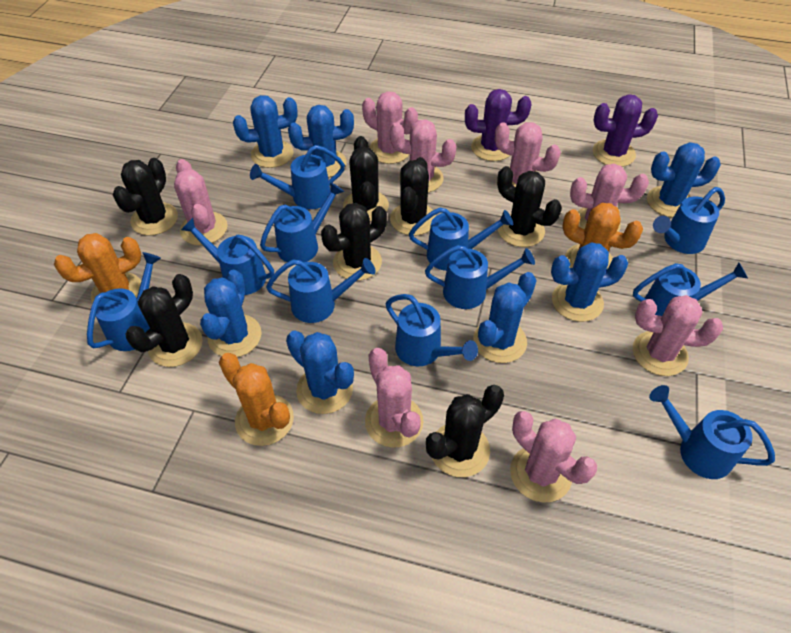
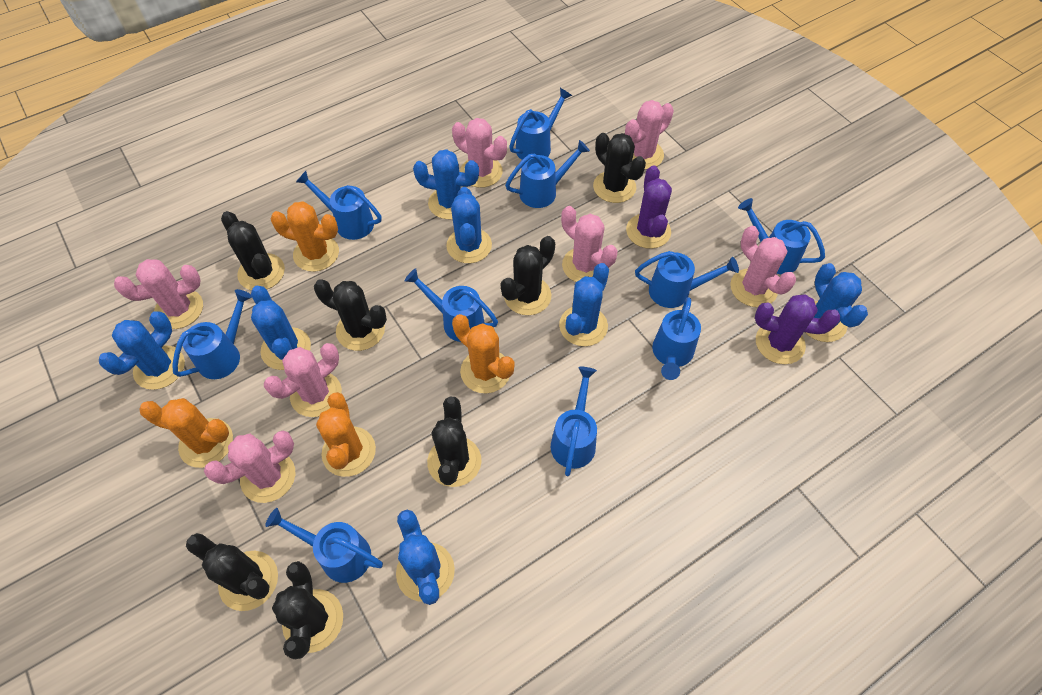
blue watering can: 11 -> 10
orange cactus: 3 -> 4
pink cactus: 8 -> 7

